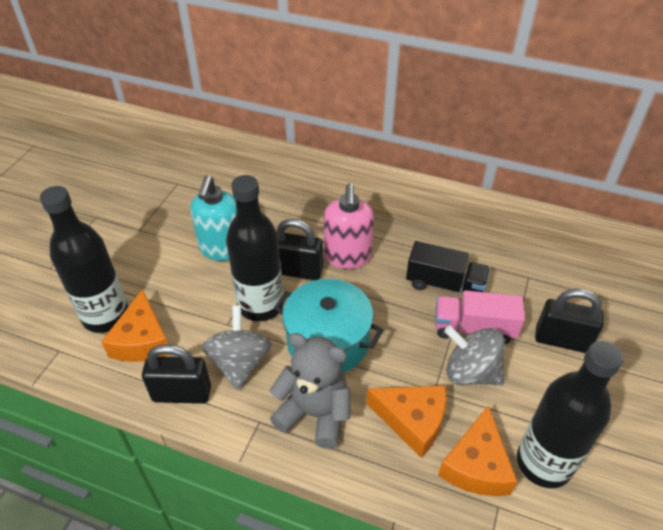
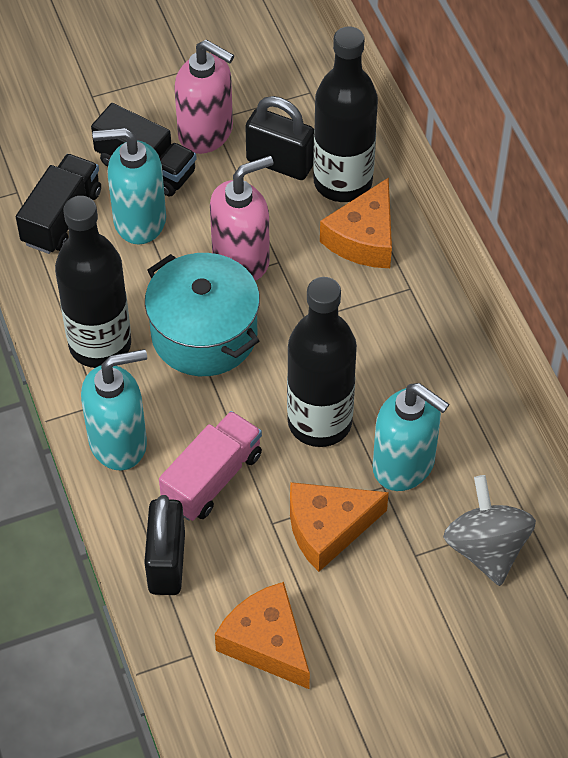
black padlock: 3 -> 2
black truck: 1 -> 2
grey spinning top: 2 -> 1
grey teddy bear: 1 -> 0
pink soap dispenser: 1 -> 2
turquoise soap dispenser: 1 -> 3

